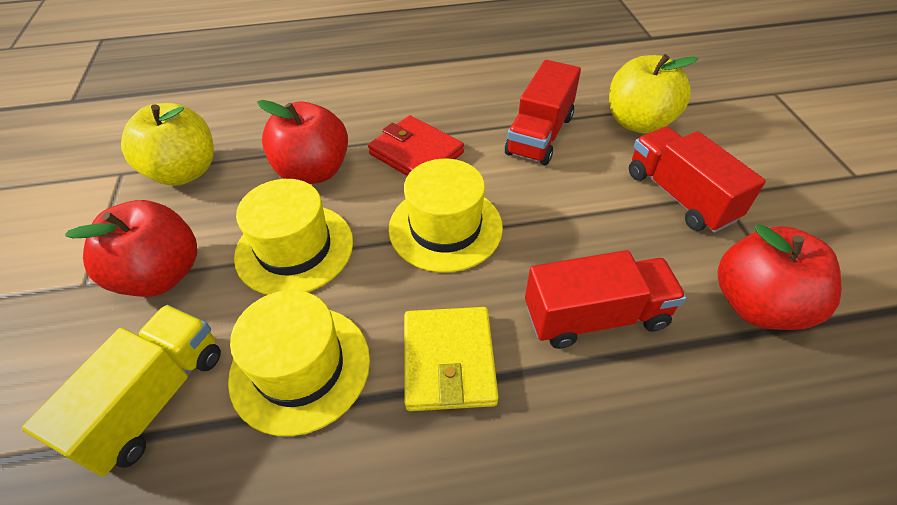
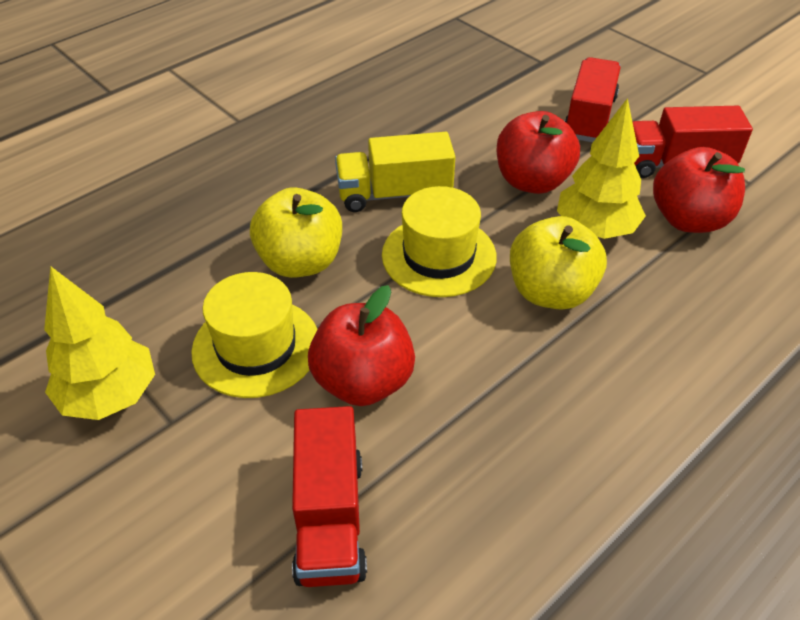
red wallet: 1 -> 0
yellow hat: 3 -> 2
yellow tree: 0 -> 2
yellow wallet: 1 -> 0

